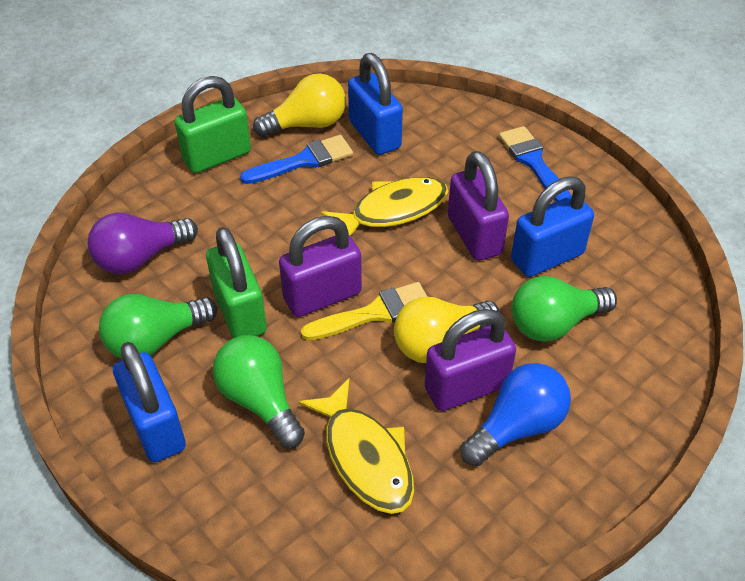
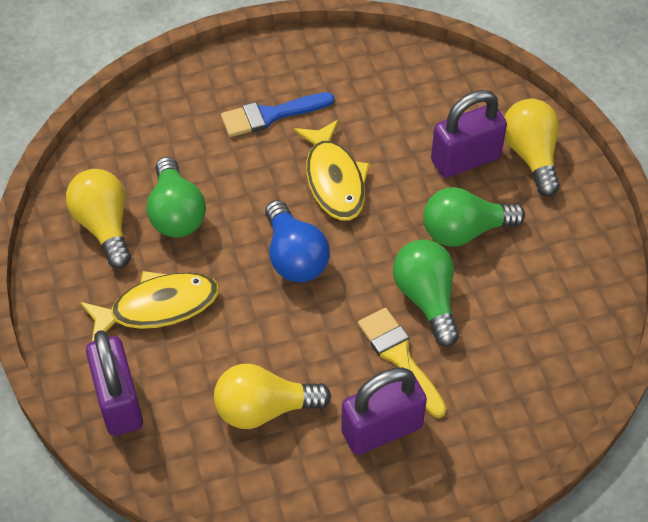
blue brush: 2 -> 1
blue padlock: 3 -> 0
green padlock: 2 -> 0
purple light bulb: 1 -> 0
yellow light bulb: 2 -> 3

